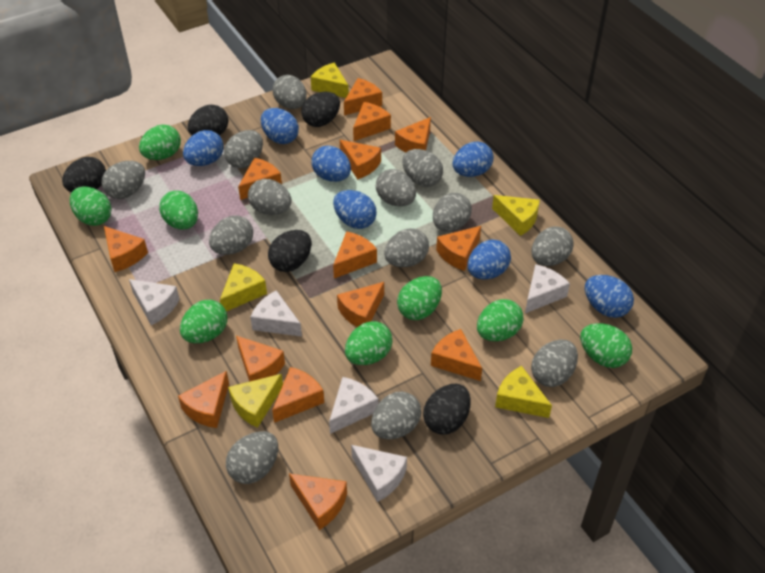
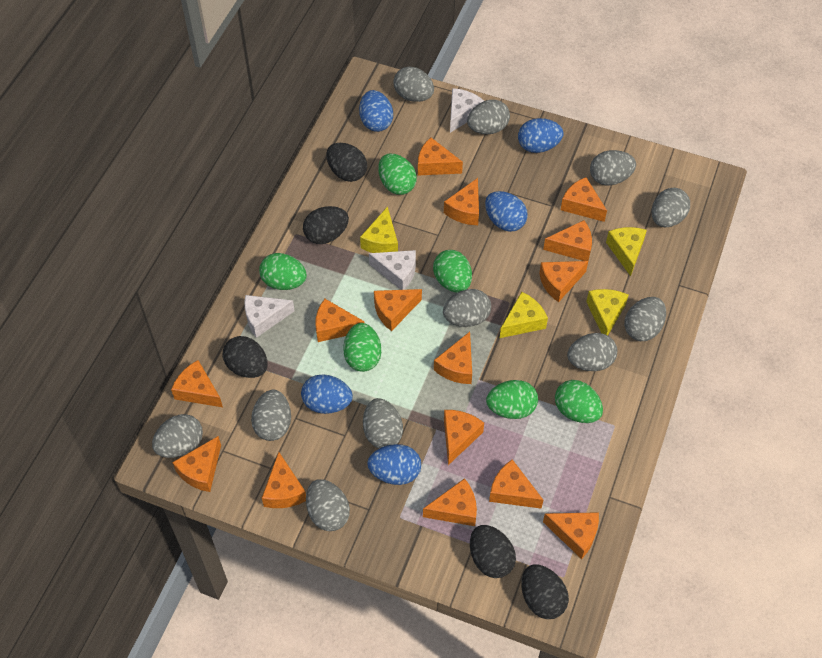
blue egg: 7 -> 5
green egg: 8 -> 6
grey egg: 13 -> 11
orange cheese: 14 -> 15
white cheese: 5 -> 3
yellow cheese: 5 -> 4

